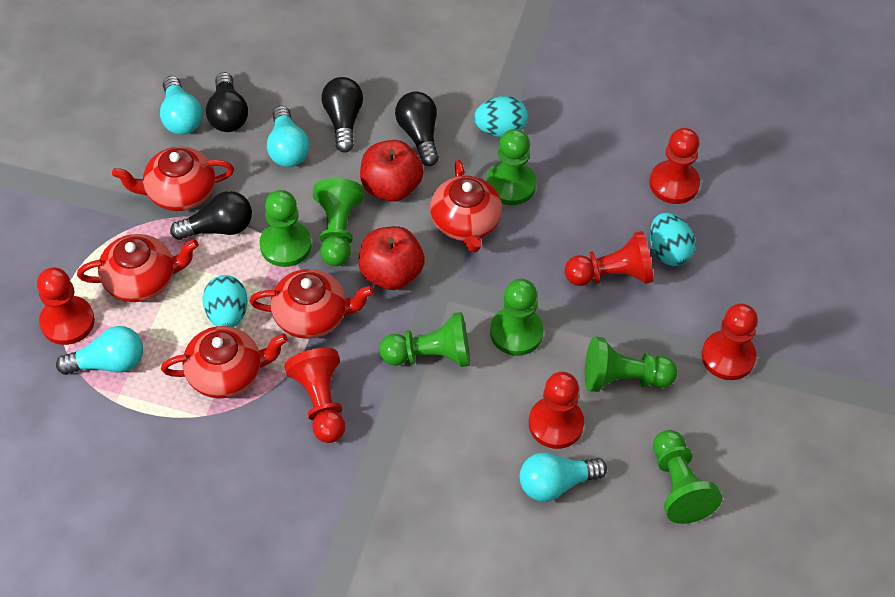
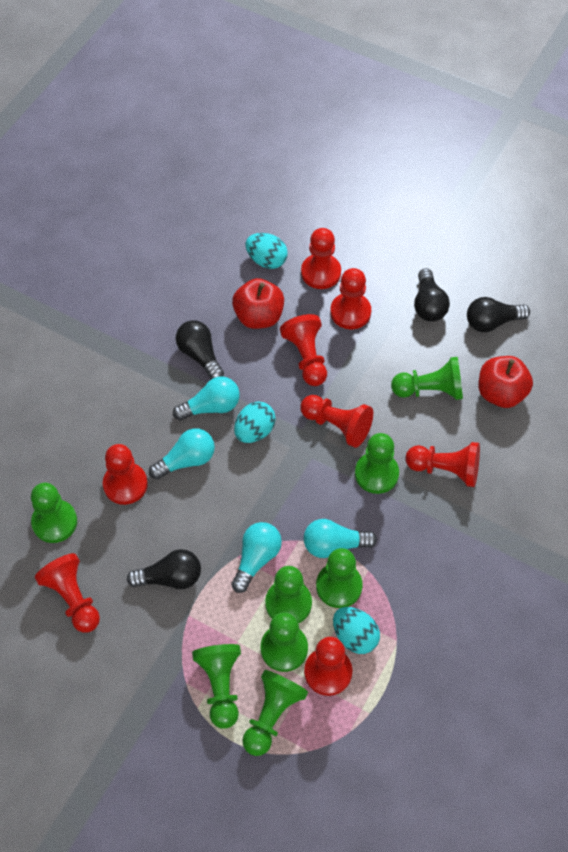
green pawn: 7 -> 8
red pawn: 6 -> 8
red teapot: 5 -> 0

